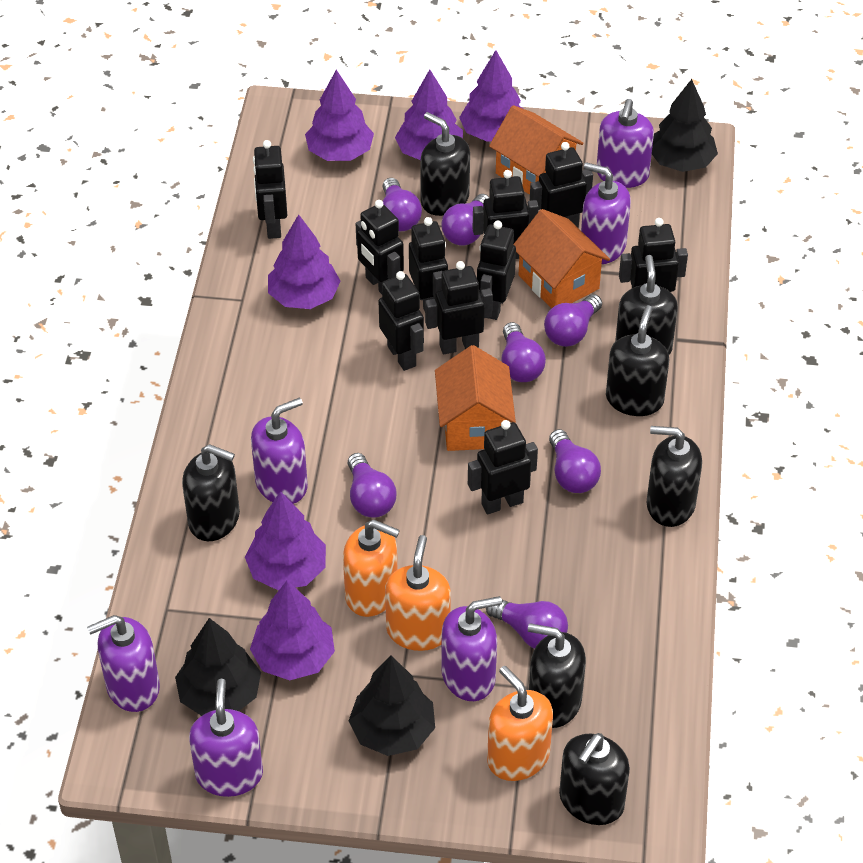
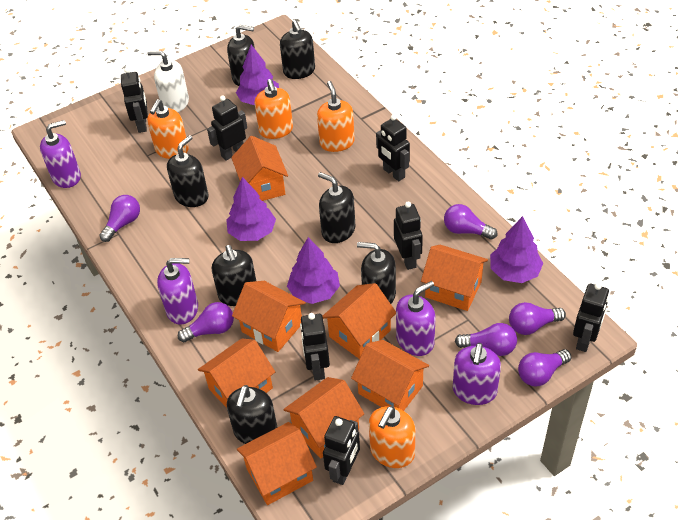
black robot: 10 -> 7
black tree: 3 -> 0
orange house: 3 -> 8
orange soap dispenser: 3 -> 4
purple light bulb: 7 -> 6
purple soap dispenser: 6 -> 4
purple tree: 6 -> 4
white soap dispenser: 0 -> 1

